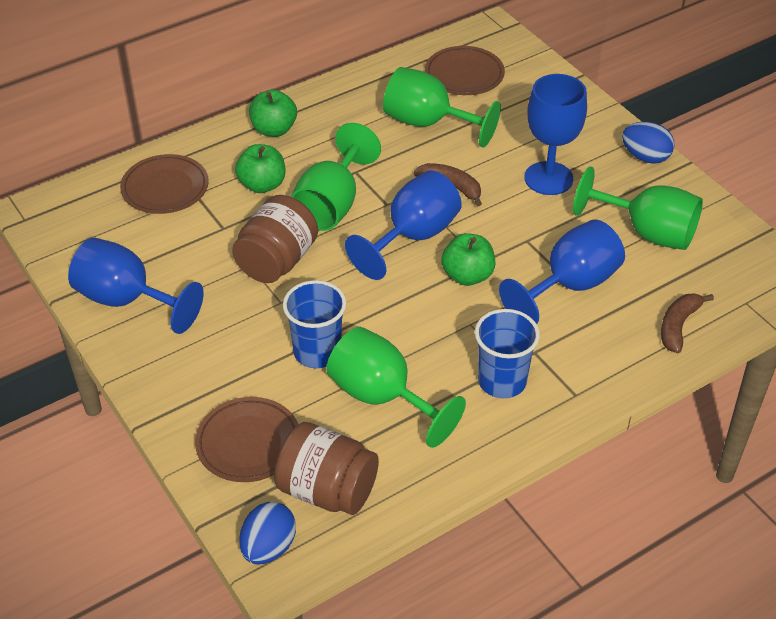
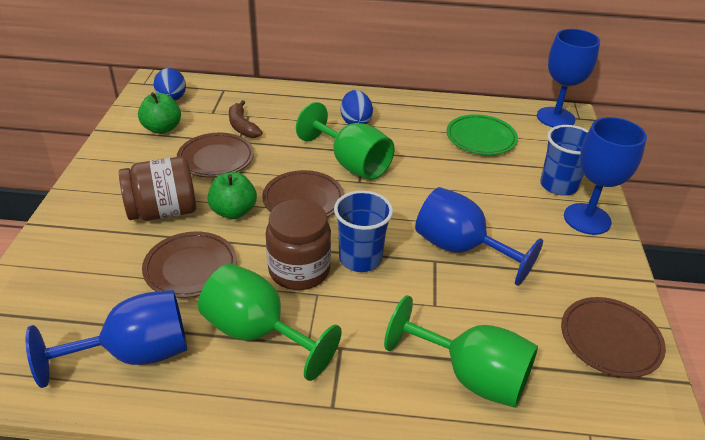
brown banana: 2 -> 1
brown plate: 3 -> 4
green apple: 3 -> 2
green goblet: 4 -> 3
green plate: 0 -> 1

